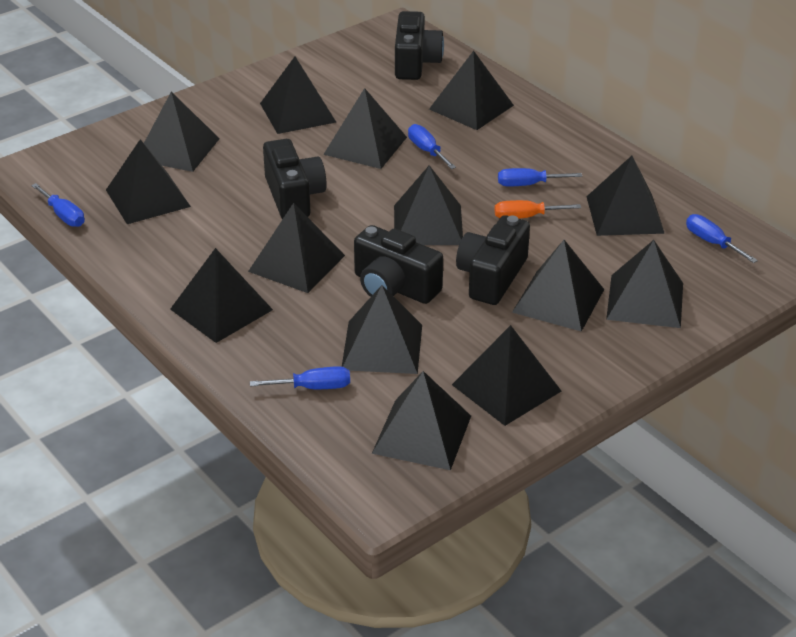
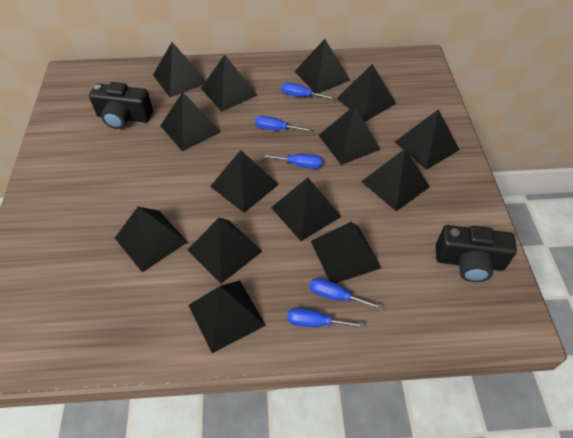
black camera: 4 -> 2
orange screwdriver: 1 -> 0

